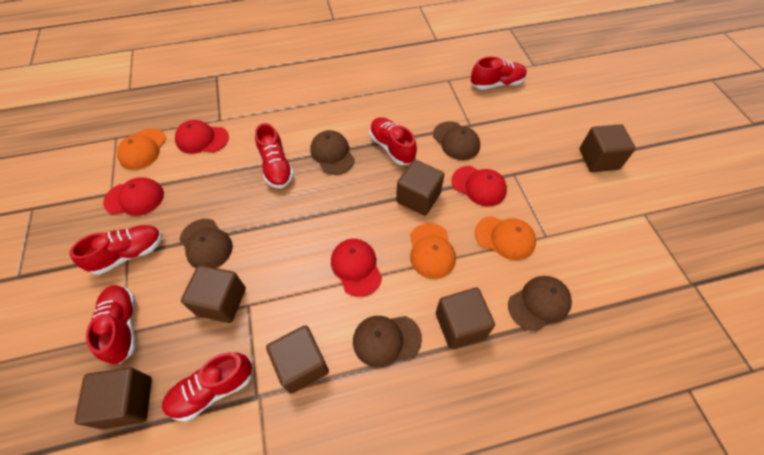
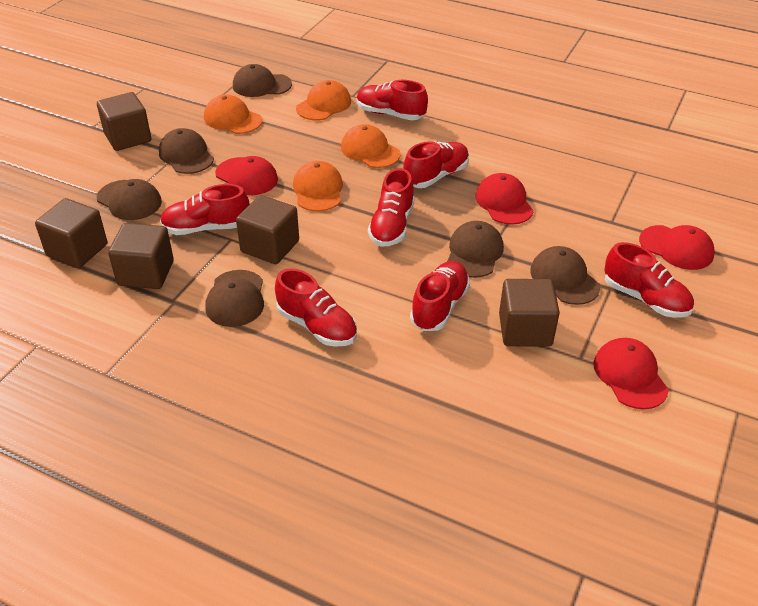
brown cap: 5 -> 6
brown cube: 6 -> 5
orange cap: 3 -> 4
red shoe: 6 -> 7

